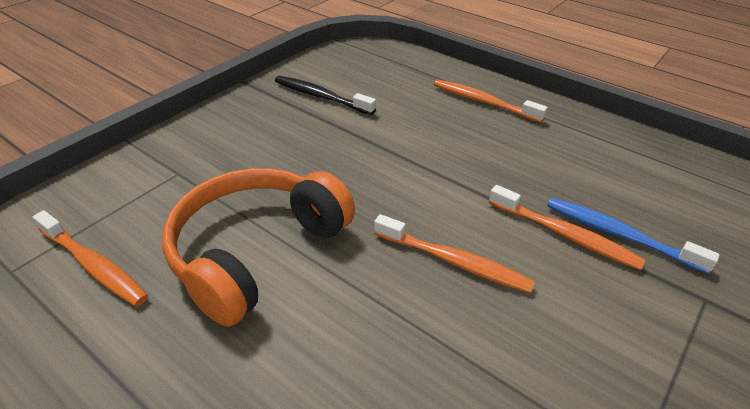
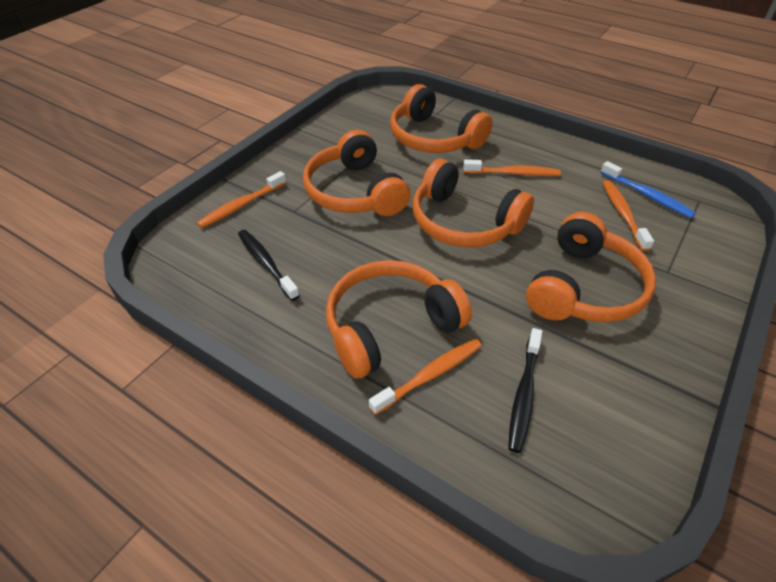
black toothbrush: 1 -> 2
orange headphones: 1 -> 5

